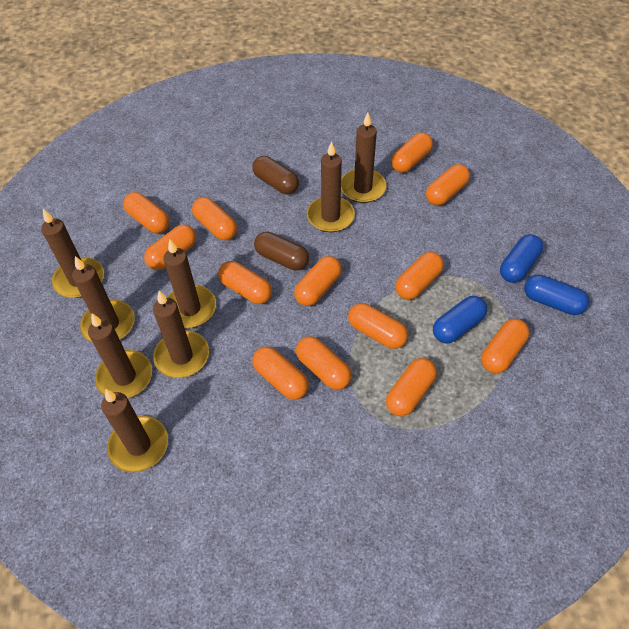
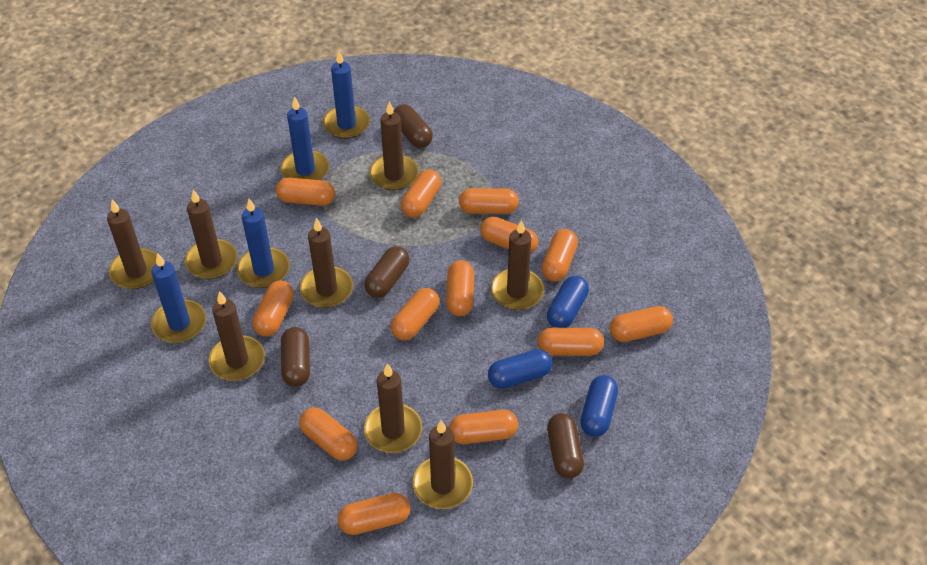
blue candle: 0 -> 4
brown capsule: 2 -> 4

